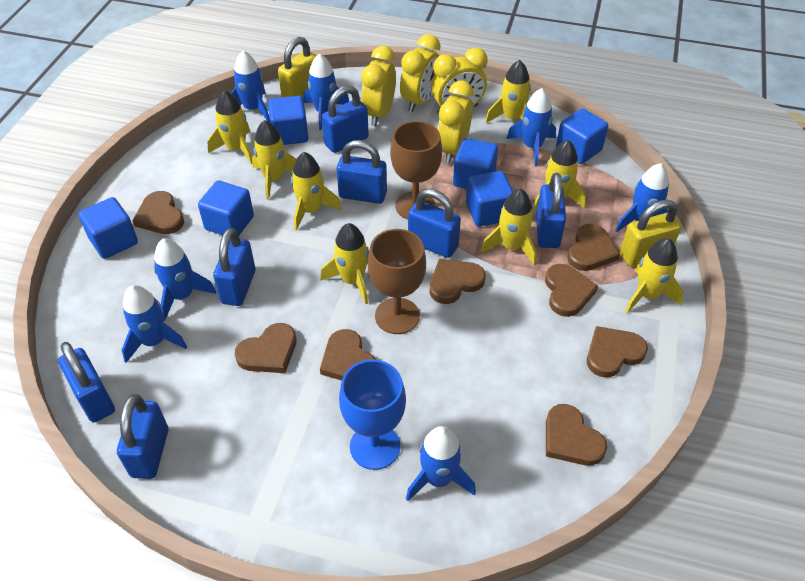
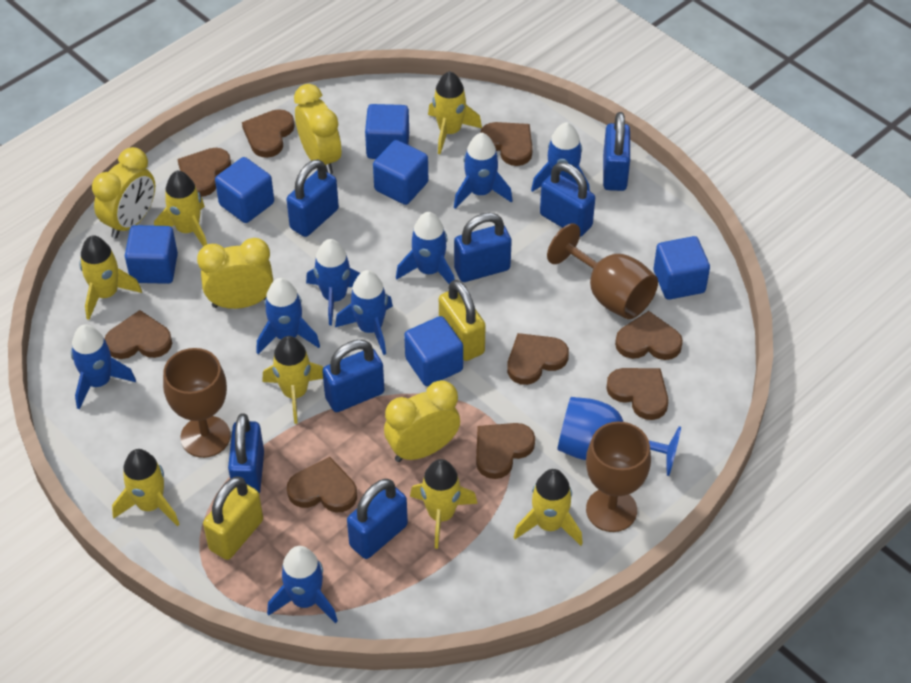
blue rocket: 7 -> 8
brown goblet: 2 -> 3
brown heart: 8 -> 9
yellow rocket: 8 -> 7

